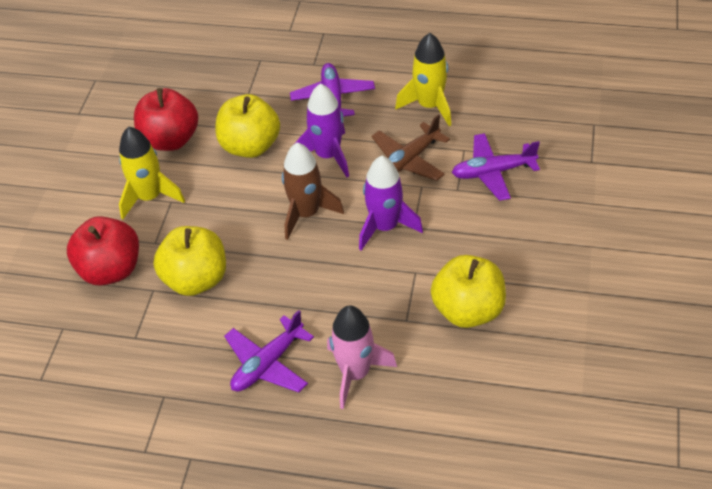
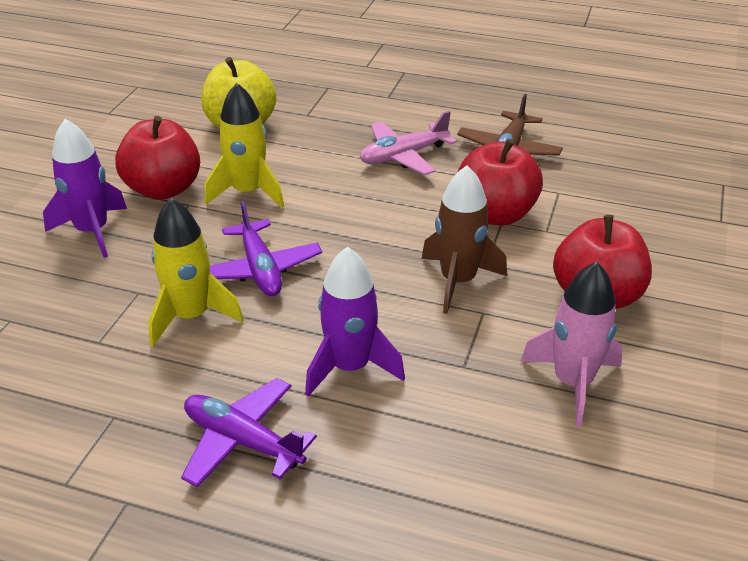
pink plane: 0 -> 1
purple plane: 3 -> 2
red apple: 2 -> 3
yellow apple: 3 -> 1

